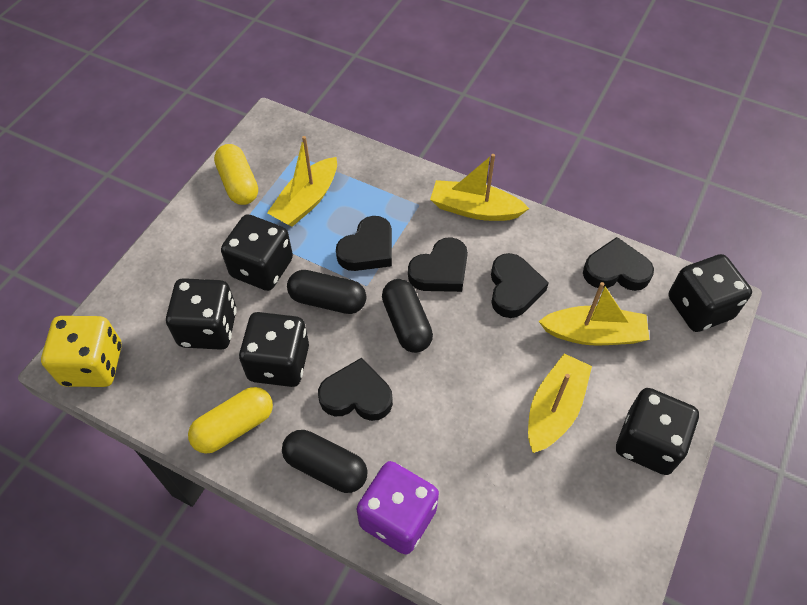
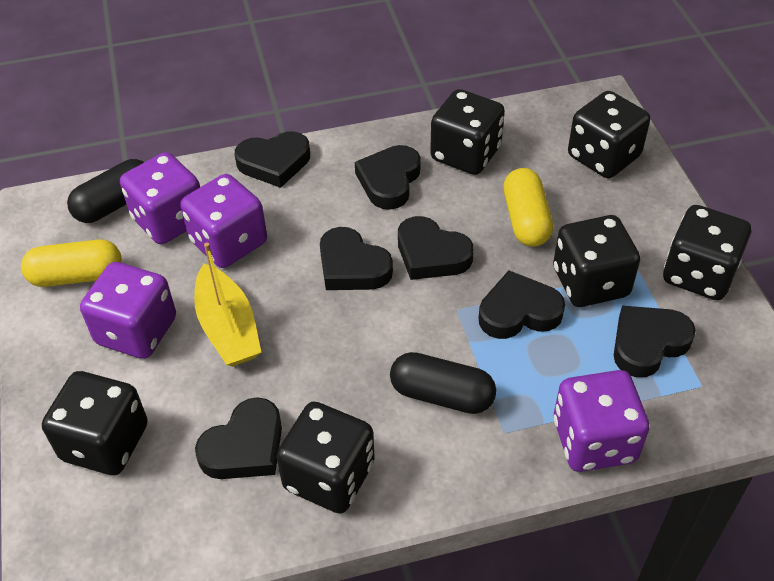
black capsule: 3 -> 2
black dice: 5 -> 6
black heart: 5 -> 7
purple dice: 1 -> 4
yellow boat: 4 -> 1
yellow dice: 1 -> 0

